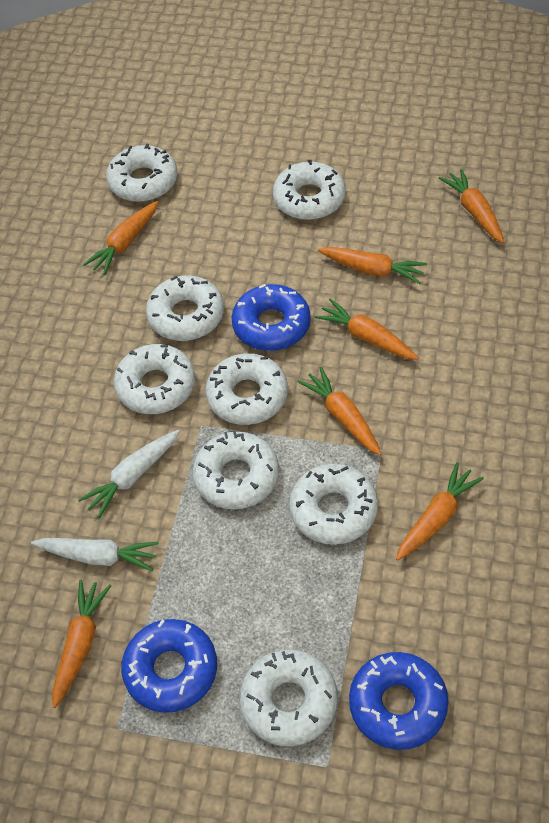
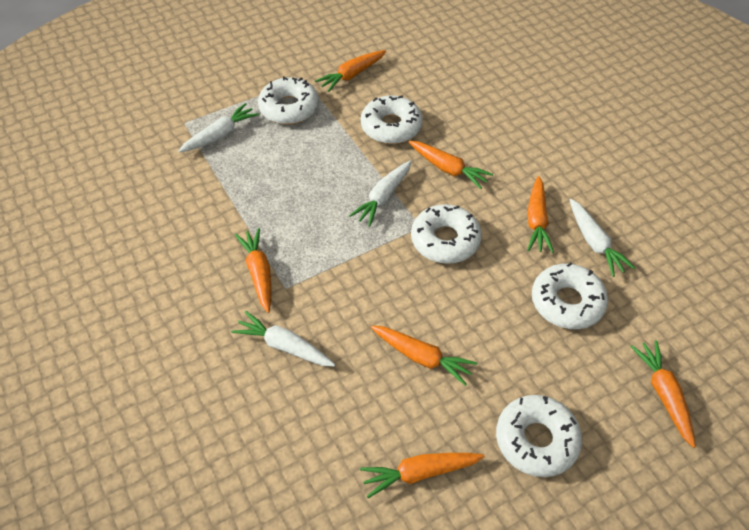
blue donut: 3 -> 0
white carrot: 2 -> 4
white donut: 8 -> 5

